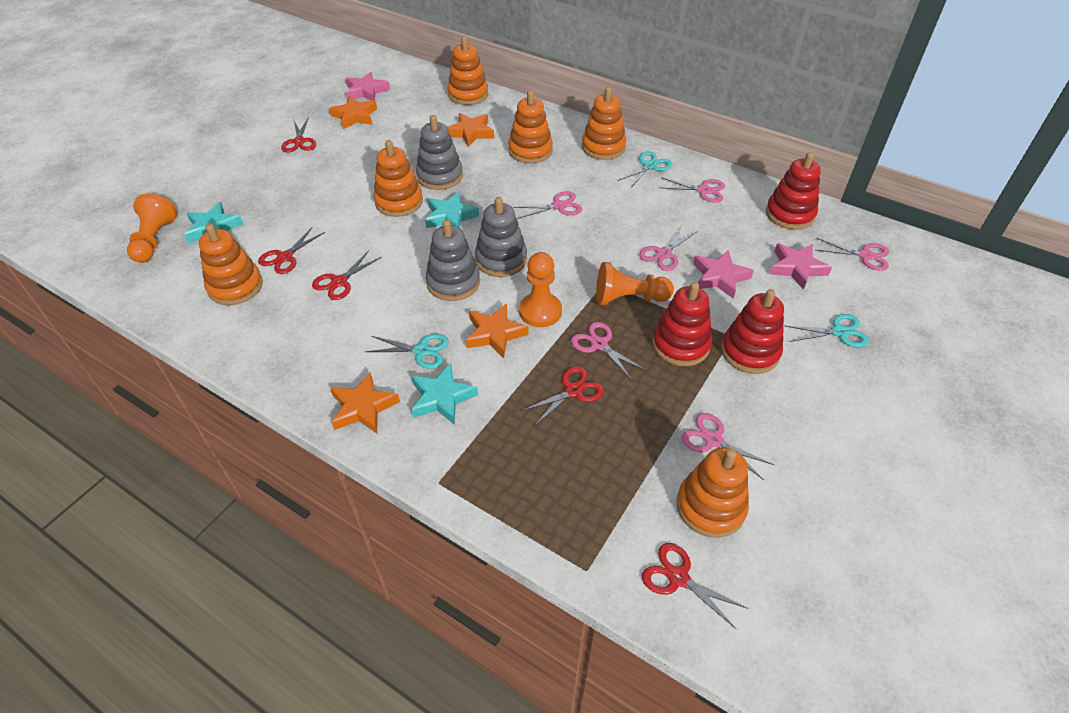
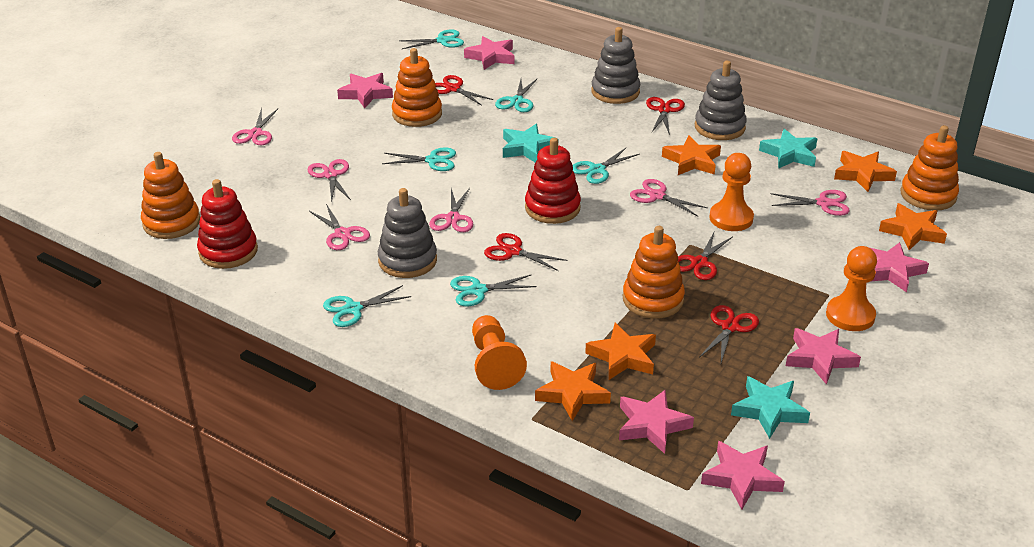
orange stacking toy: 6 -> 4
orange star: 4 -> 5
pink star: 3 -> 6
red stacking toy: 3 -> 2
turquoise scissors: 3 -> 6

